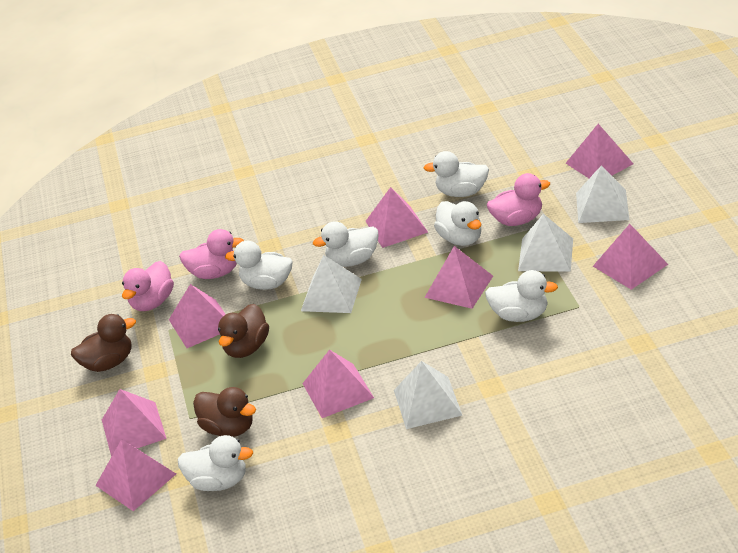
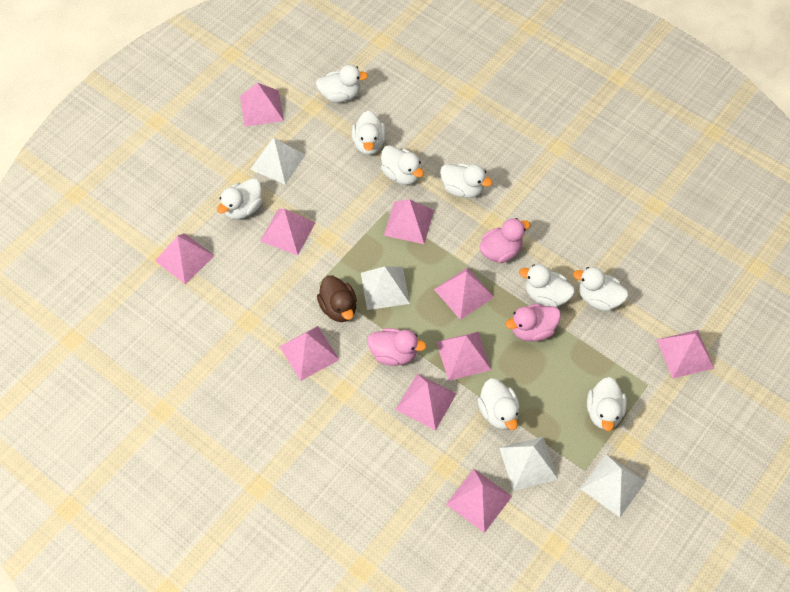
brown duck: 3 -> 1
pink pyramid: 8 -> 10
white duck: 6 -> 9

